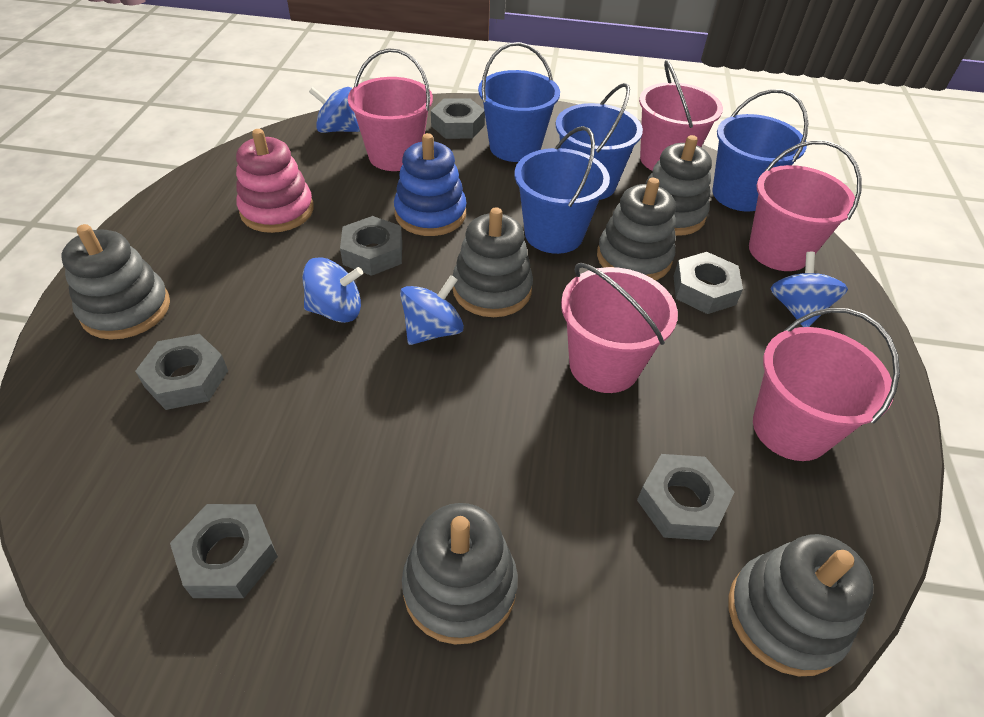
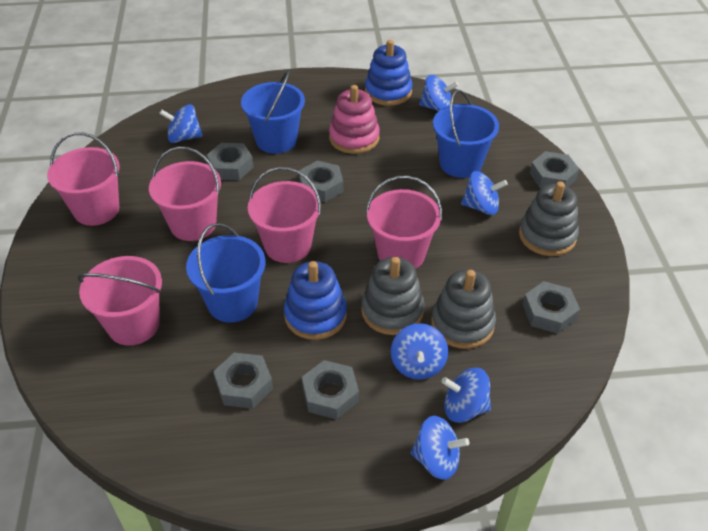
blue bucket: 4 -> 3
blue spinning top: 4 -> 6
blue stacking toy: 1 -> 2
grey stacking toy: 6 -> 3

